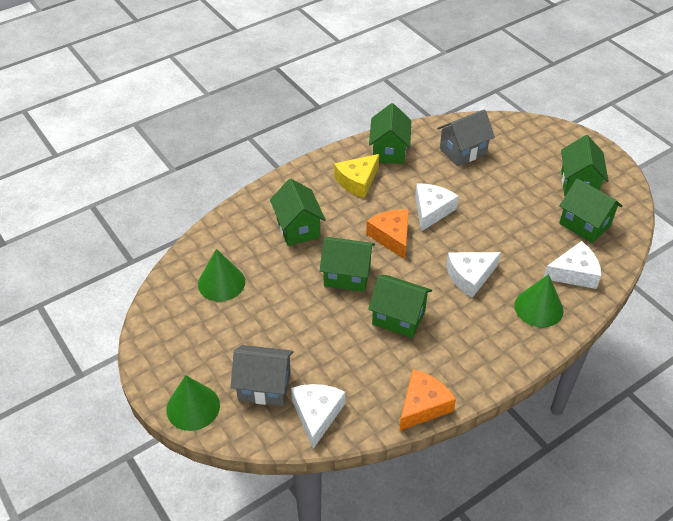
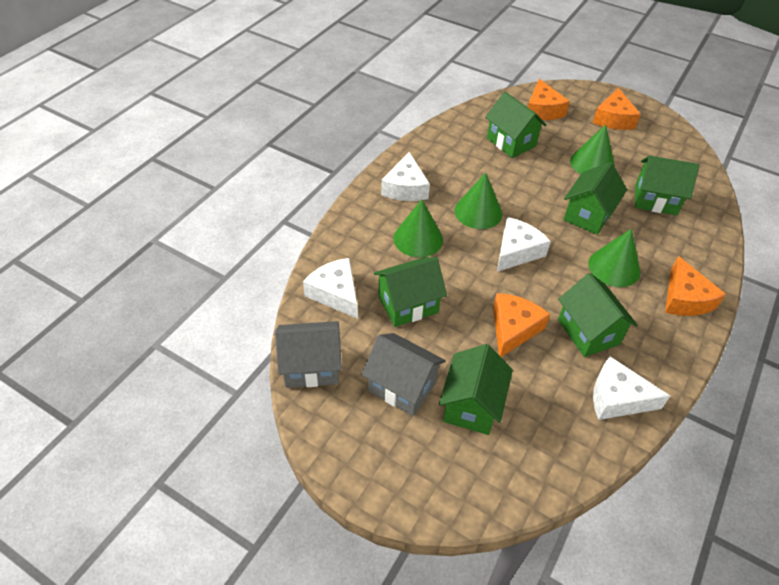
green cone: 3 -> 4
orange cheese: 2 -> 4
yellow cheese: 1 -> 0

